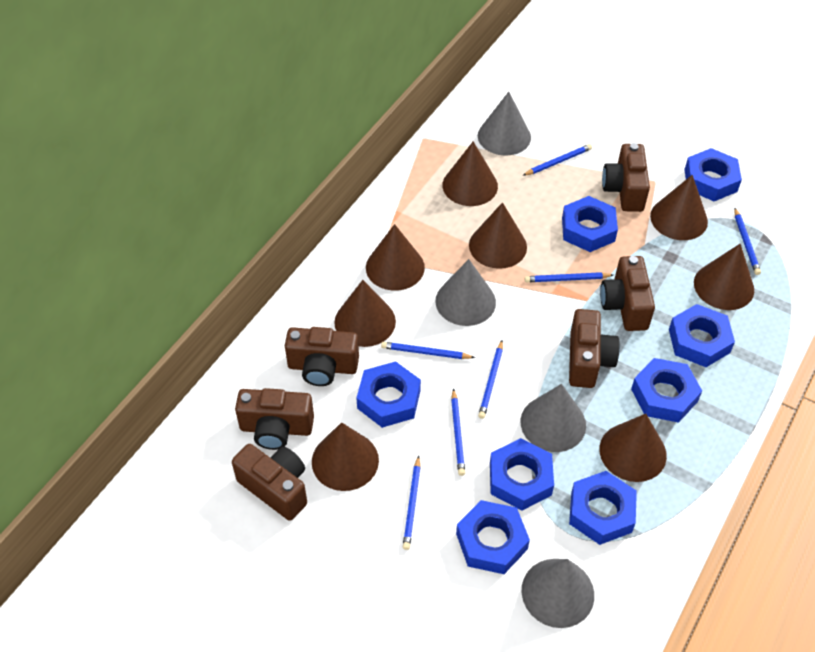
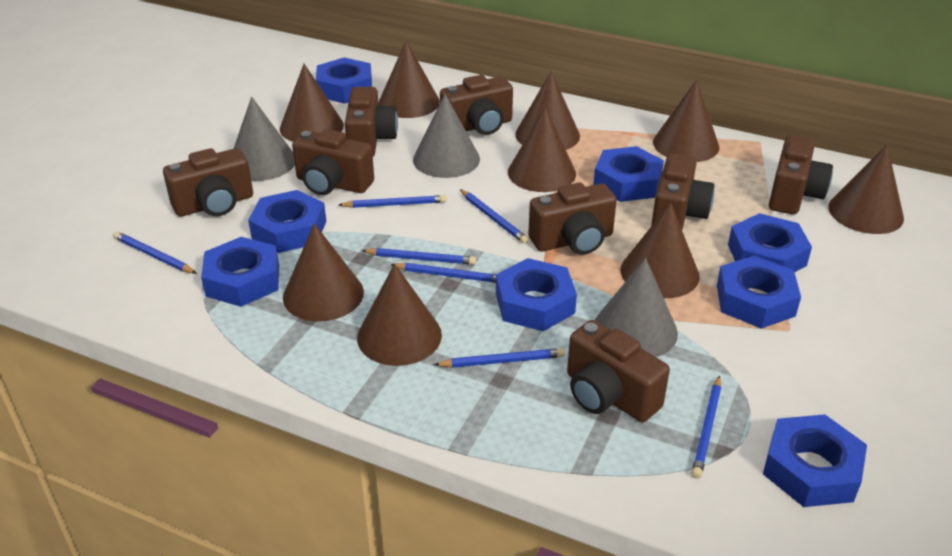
brown camera: 6 -> 8
brown cone: 8 -> 9
grey cone: 4 -> 3

